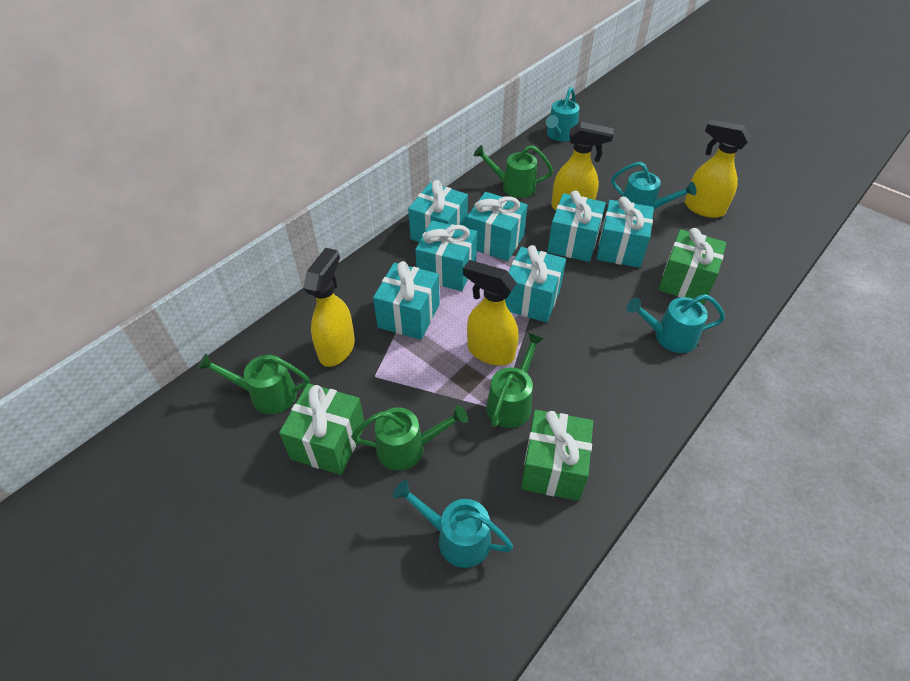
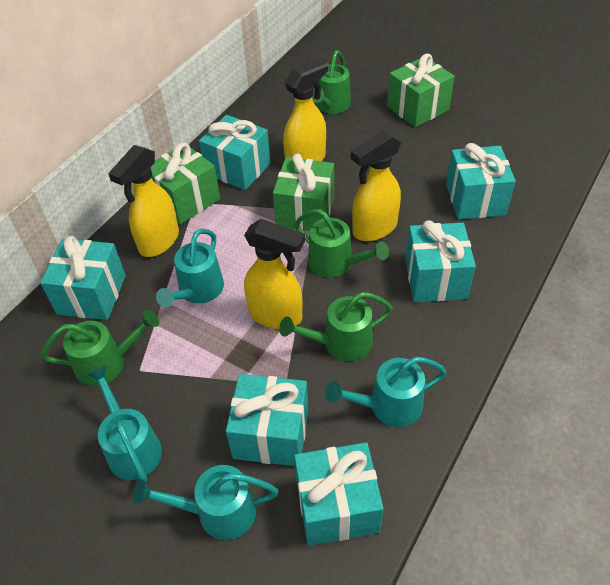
turquoise gift: 7 -> 6

